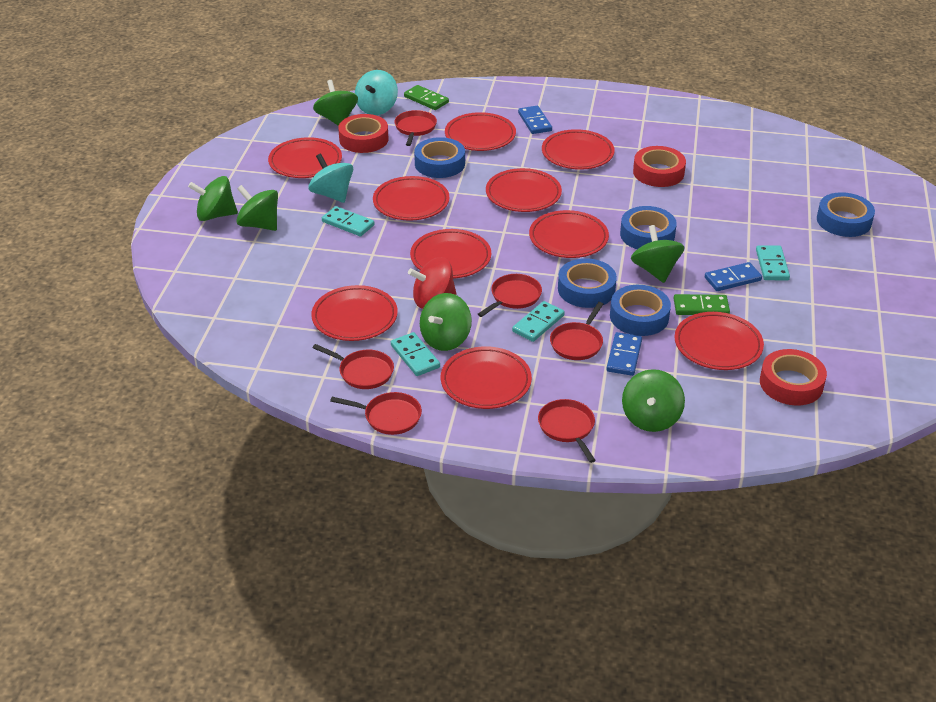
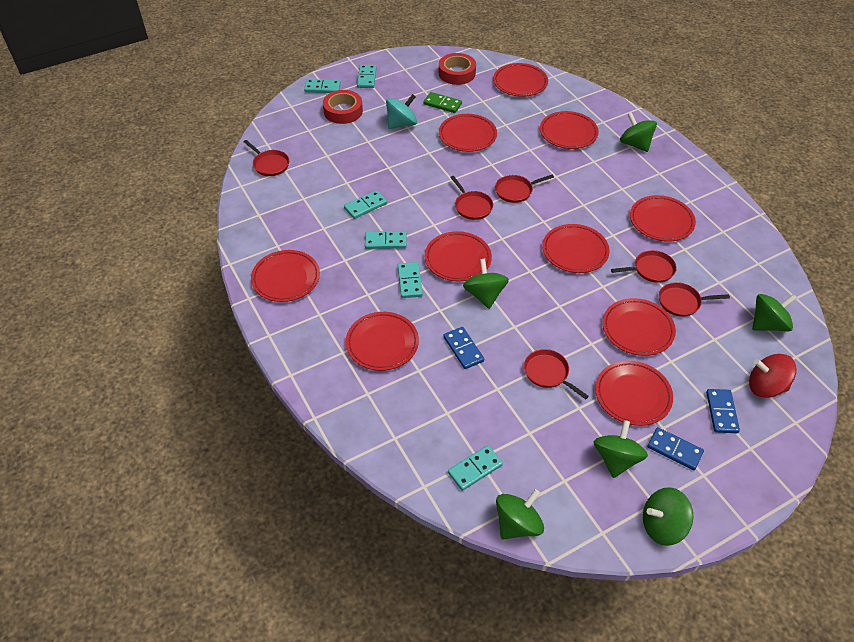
blue tape: 5 -> 0
green domino: 2 -> 1
red tape: 3 -> 2
turquoise domino: 4 -> 6
turquoise spinning top: 2 -> 1

